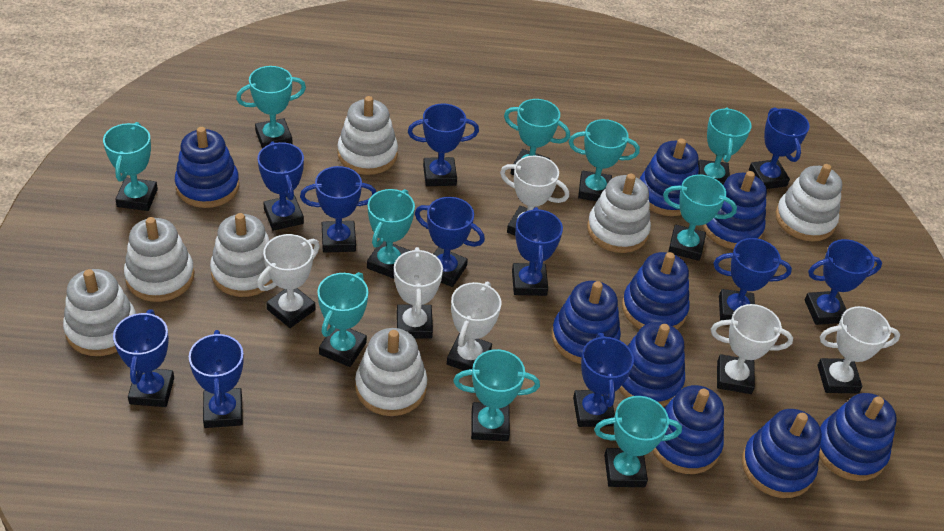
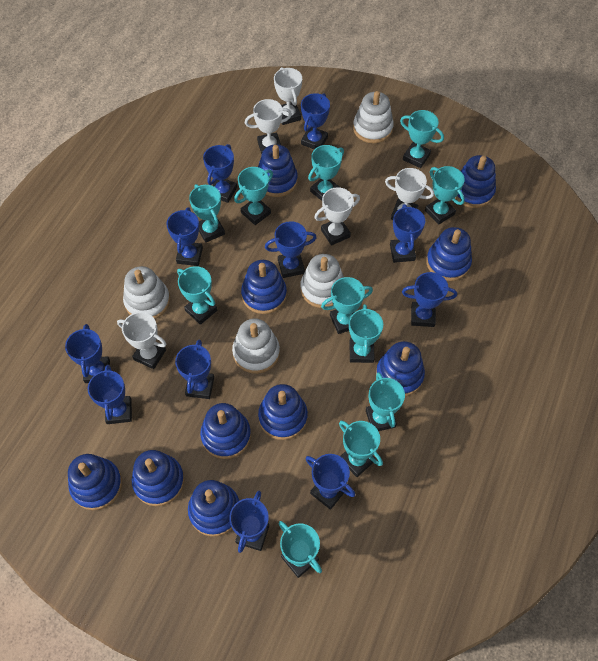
blue stacking toy: 9 -> 10
turquoise trophy: 10 -> 11
white stacking toy: 7 -> 4
white trophy: 6 -> 5

